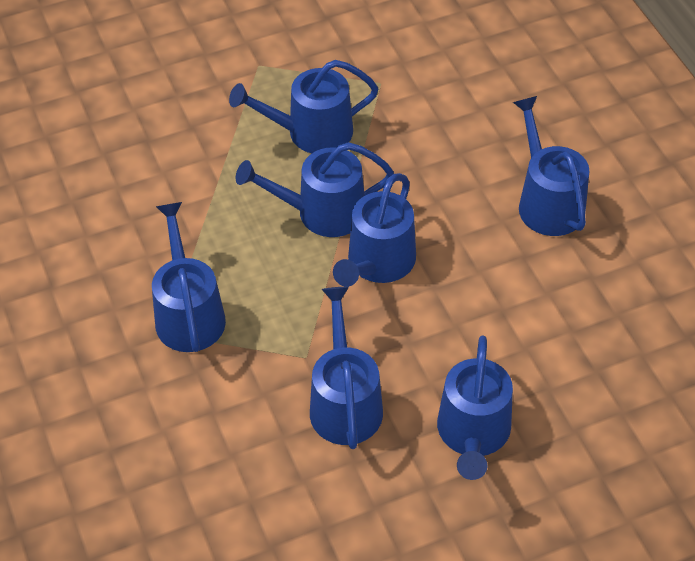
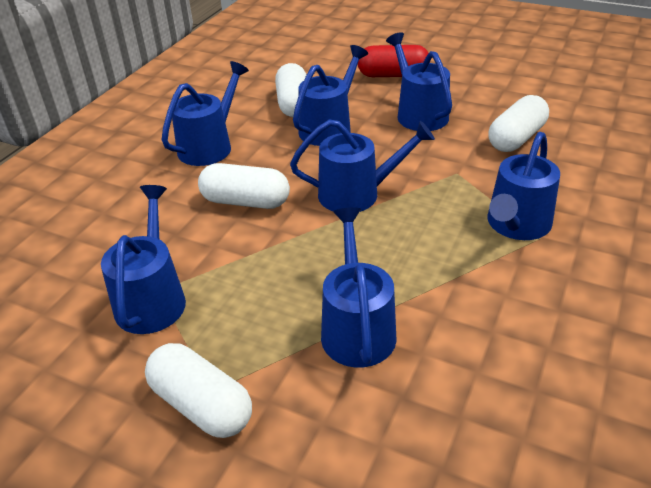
red capsule: 0 -> 1
white capsule: 0 -> 4

